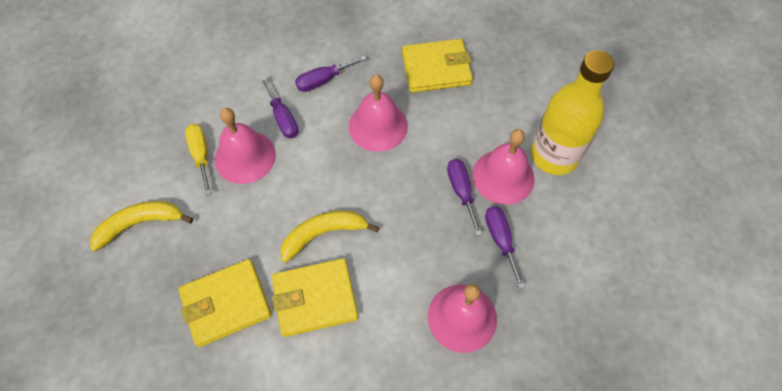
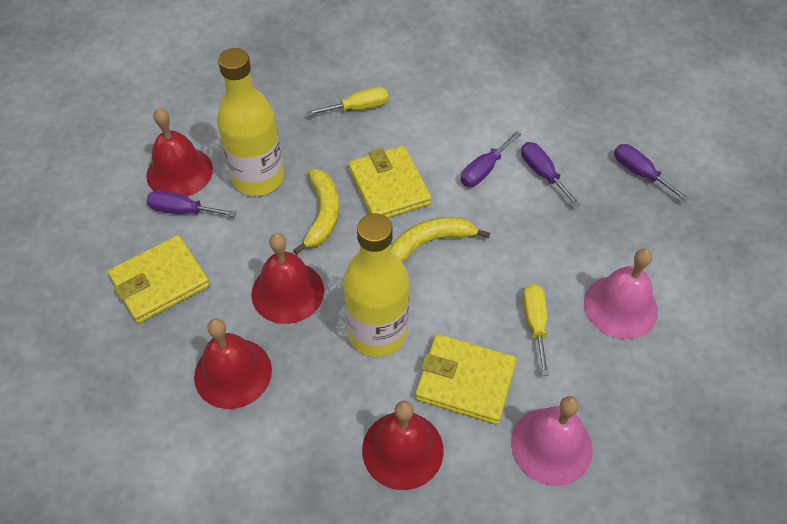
pink bell: 4 -> 2
red bell: 0 -> 4
yellow bottle: 1 -> 2
yellow screwdriver: 1 -> 2

